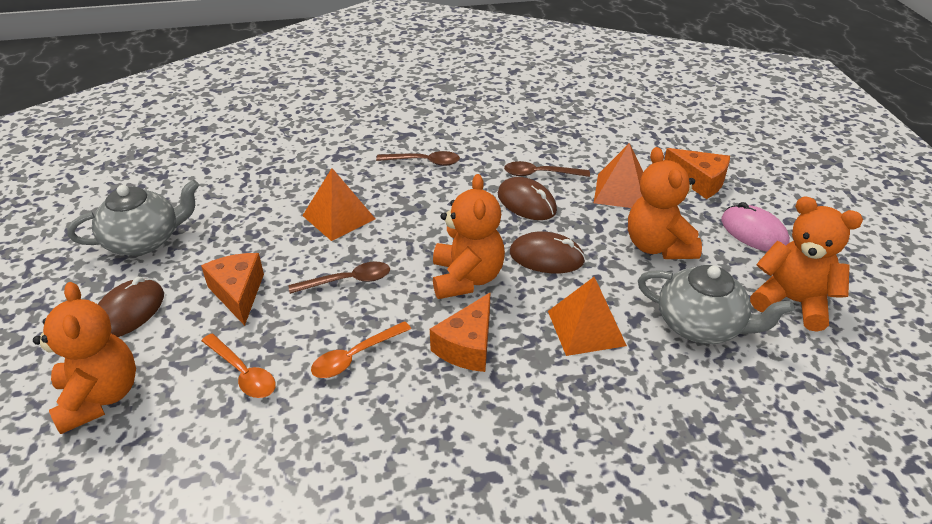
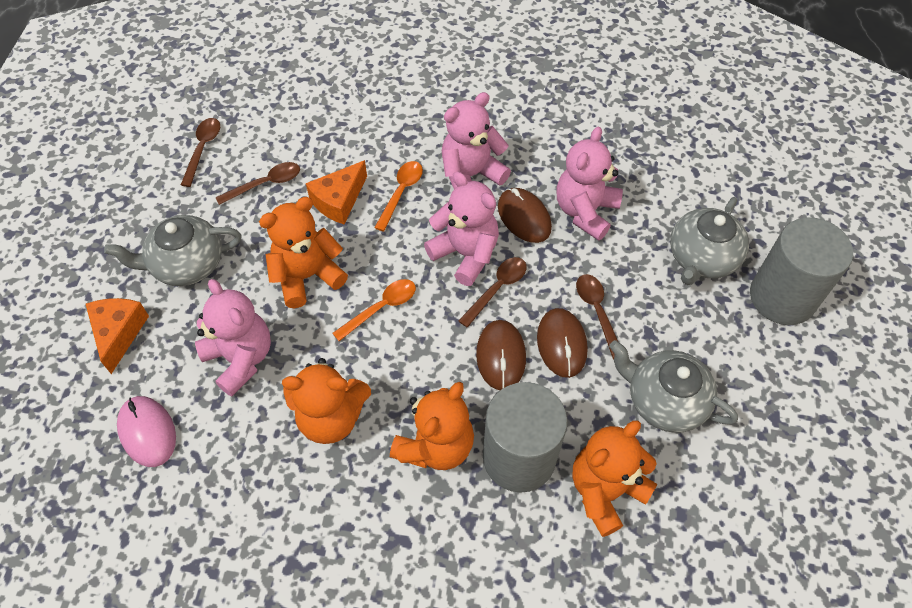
brown spoon: 3 -> 4
grey cylinder: 0 -> 2
grey teapot: 2 -> 3
orange cheese: 3 -> 2
orange pyramid: 3 -> 0
pink teddy bear: 0 -> 4

